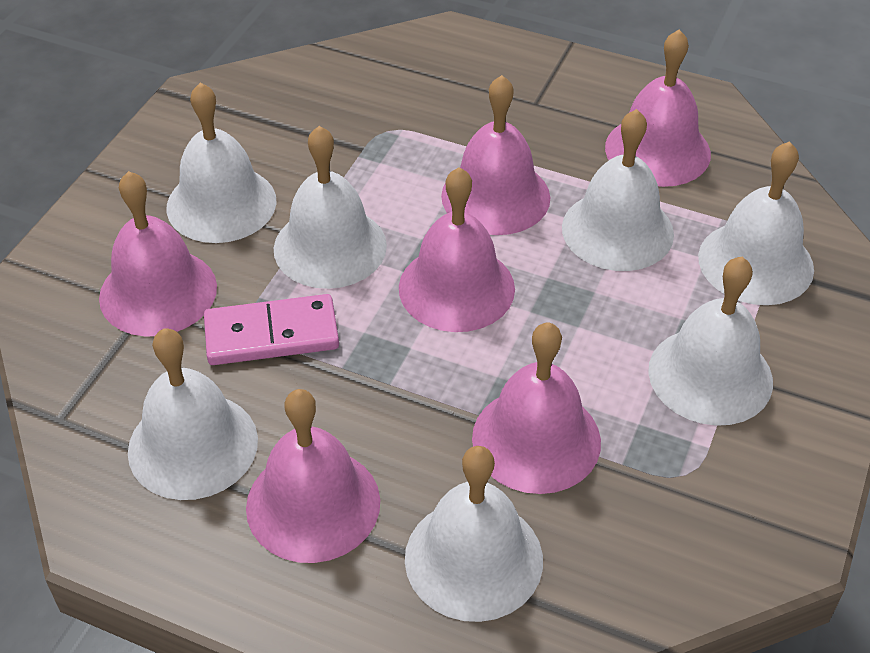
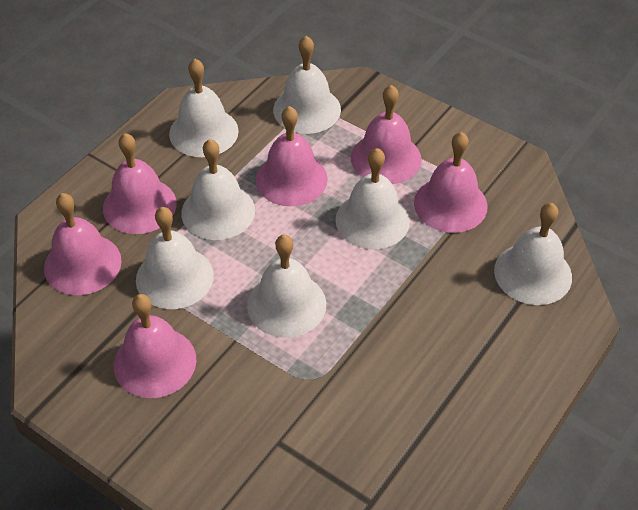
pink domino: 1 -> 0

